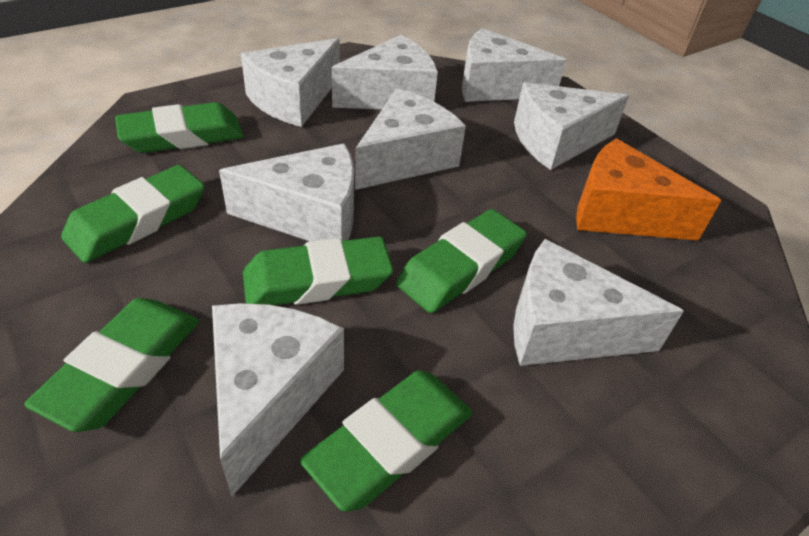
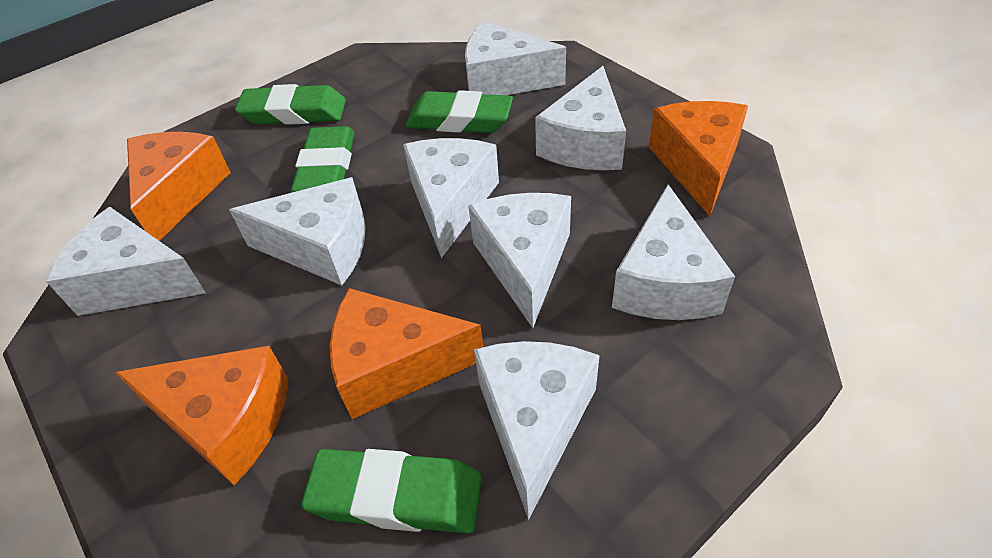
green eraser: 6 -> 4
orange cheese: 1 -> 4

